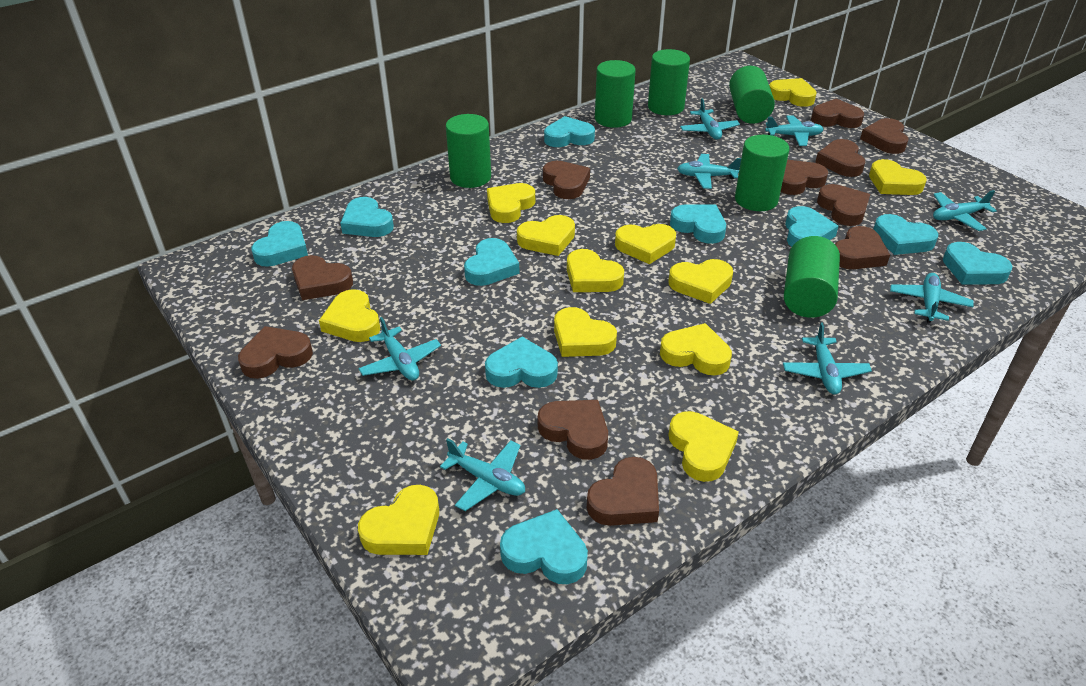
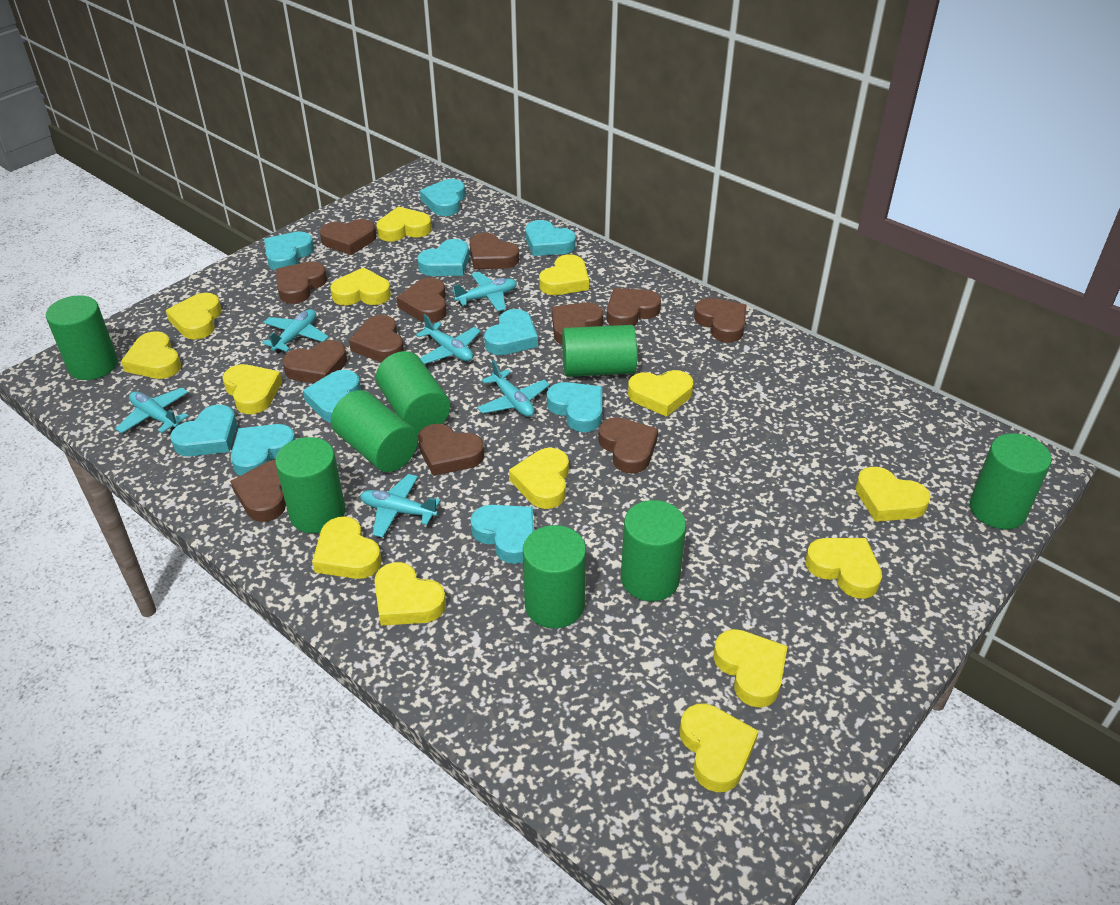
brown heart: 11 -> 12
green cylinder: 6 -> 8
turquoise plane: 8 -> 6
yellow heart: 12 -> 14

